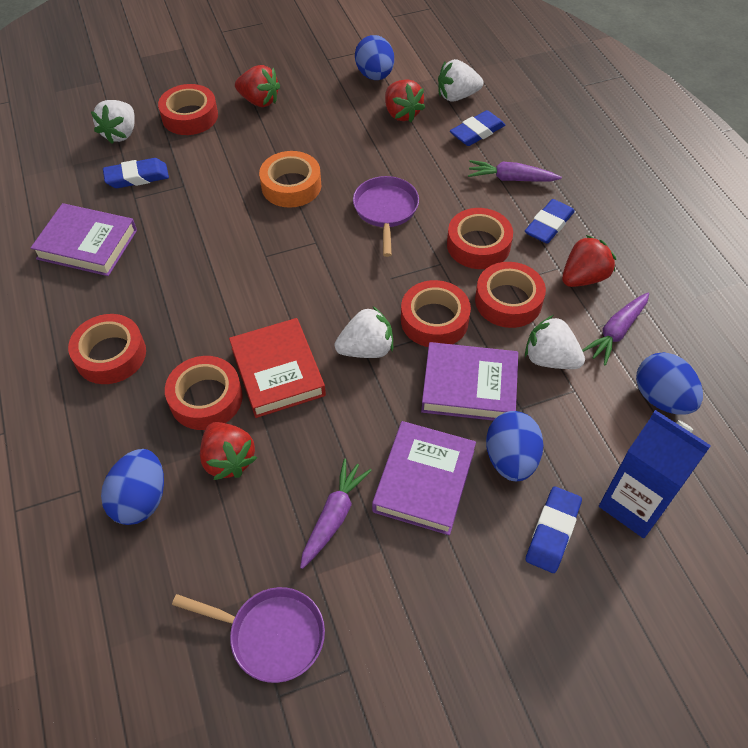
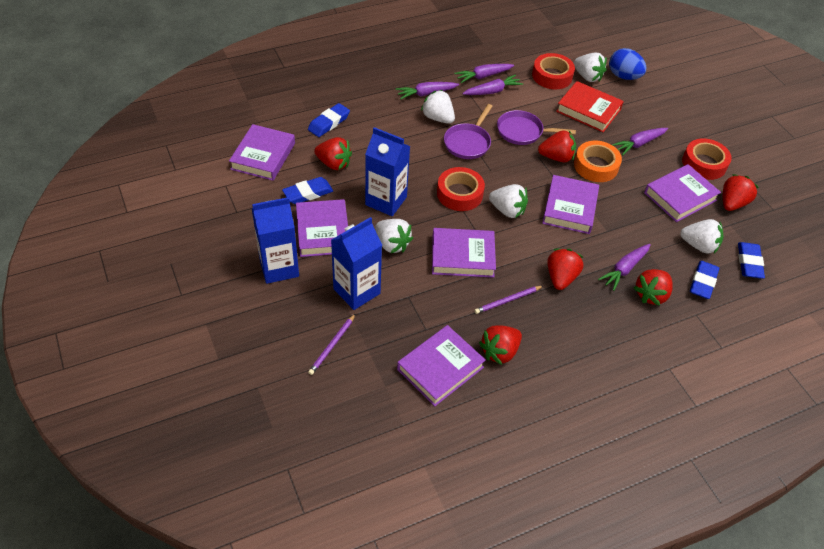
blue carton: 1 -> 3
blue egg: 4 -> 1
purple book: 3 -> 6
purple carrot: 3 -> 5
purple pencil: 0 -> 2
red strawberry: 4 -> 6
red tape: 6 -> 3
white strawberry: 4 -> 5

